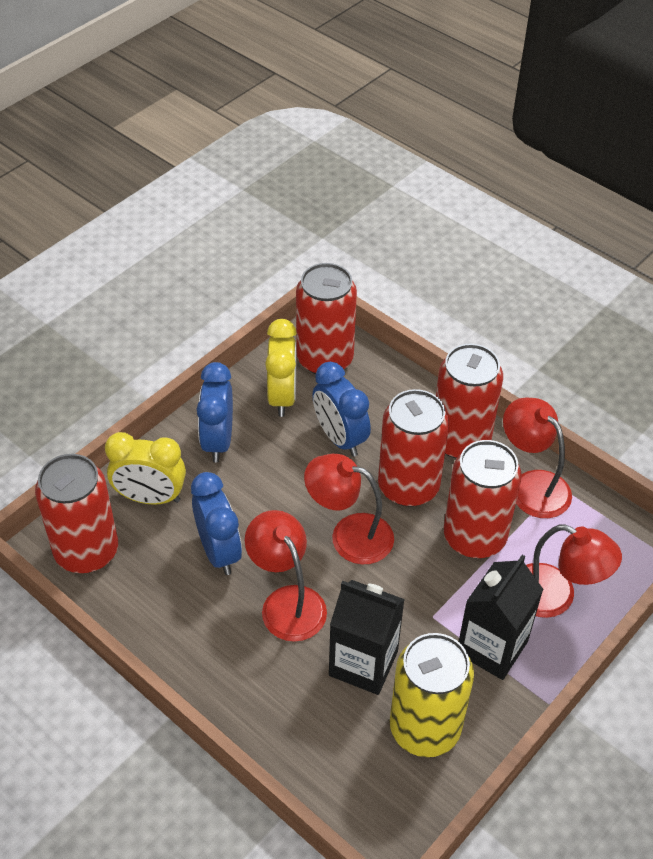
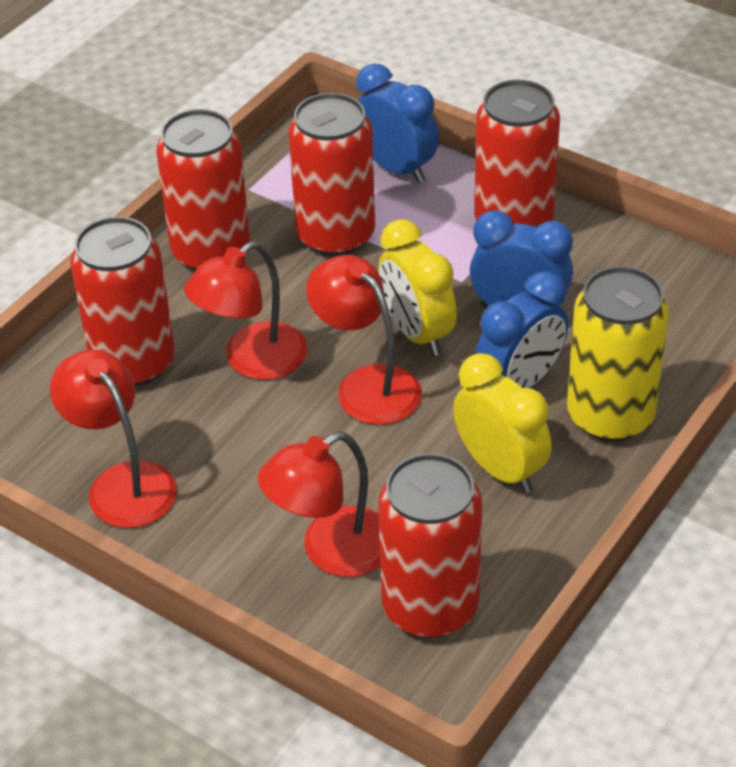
black carton: 2 -> 0

